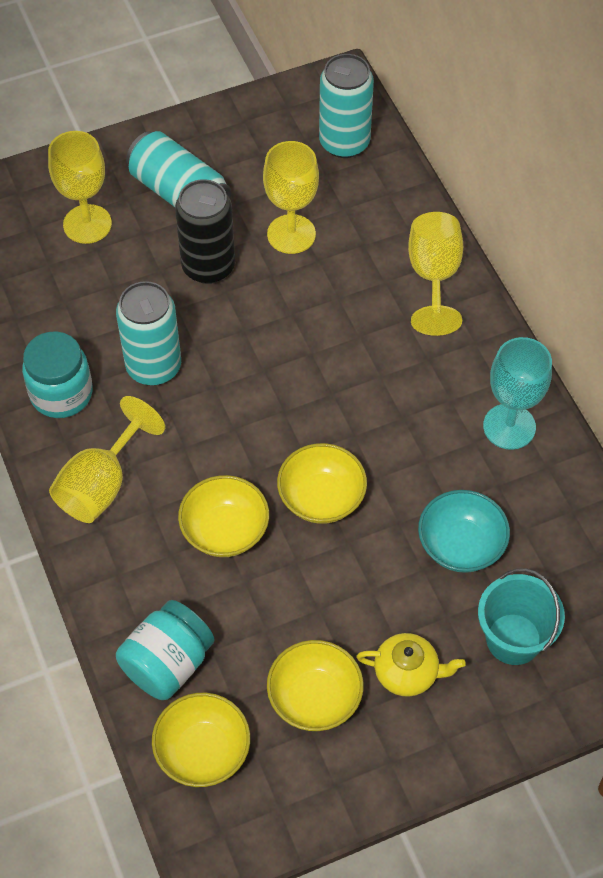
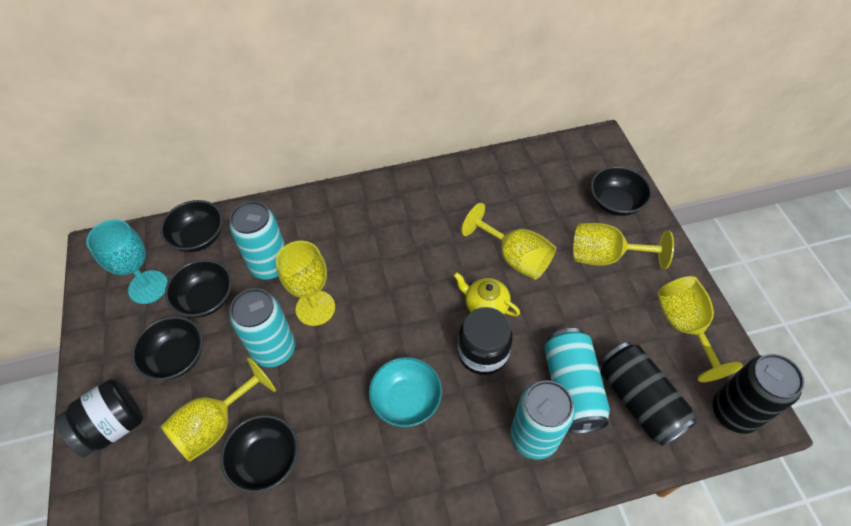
black bowl: 0 -> 5
black can: 1 -> 2
black jar: 0 -> 2
turquoise bucket: 1 -> 0
turquoise can: 3 -> 4
turquoise jar: 2 -> 0
yellow bowl: 4 -> 0
yellow goblet: 4 -> 5

